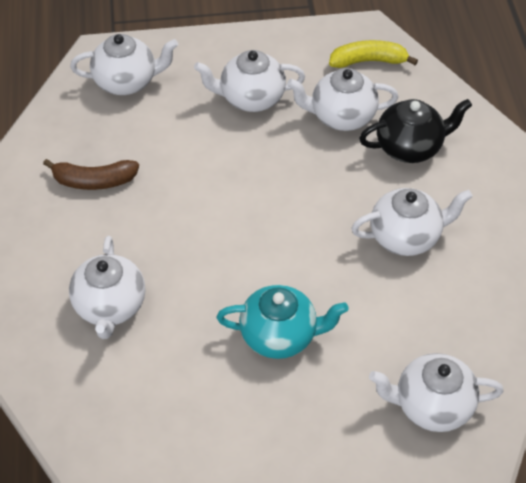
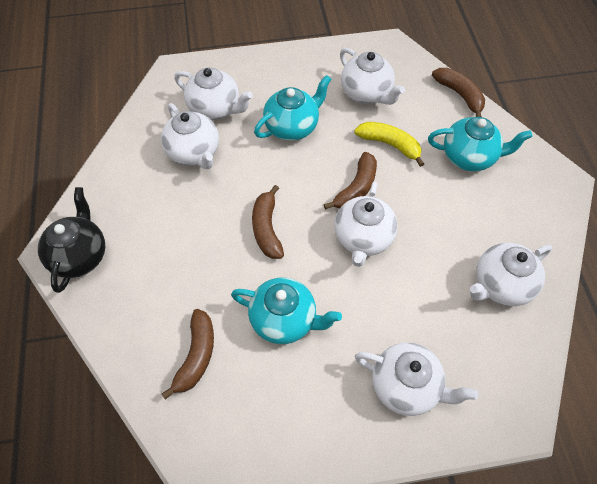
brown banana: 1 -> 4
turquoise teapot: 1 -> 3

